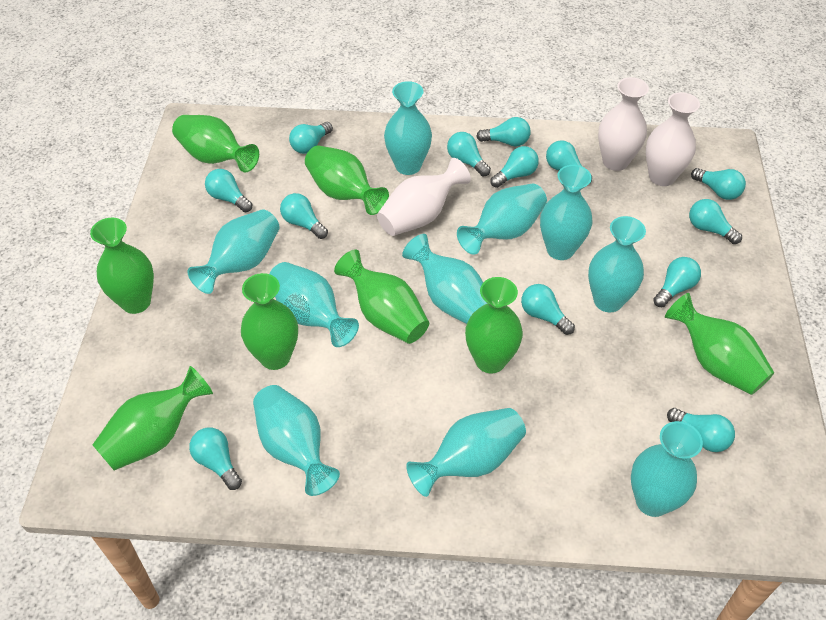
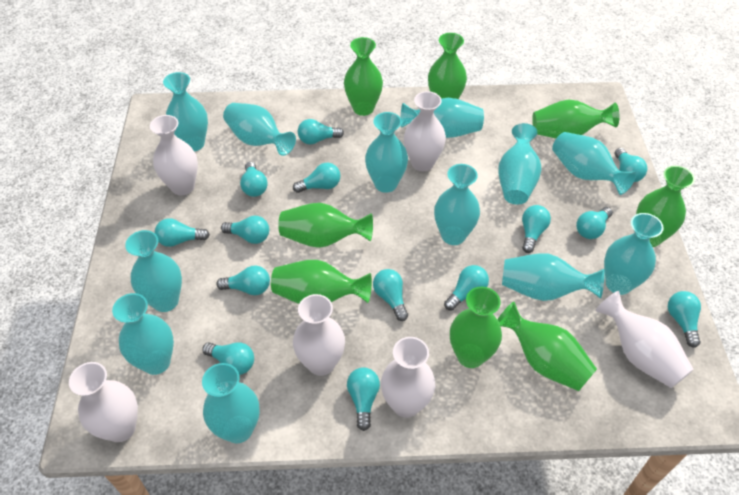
turquoise light bulb: 13 -> 14
turquoise vase: 10 -> 12
white vase: 3 -> 6

